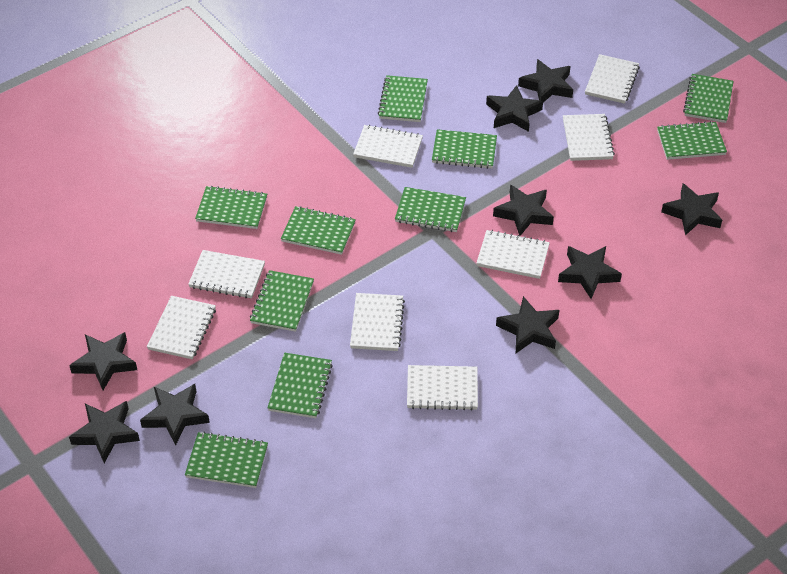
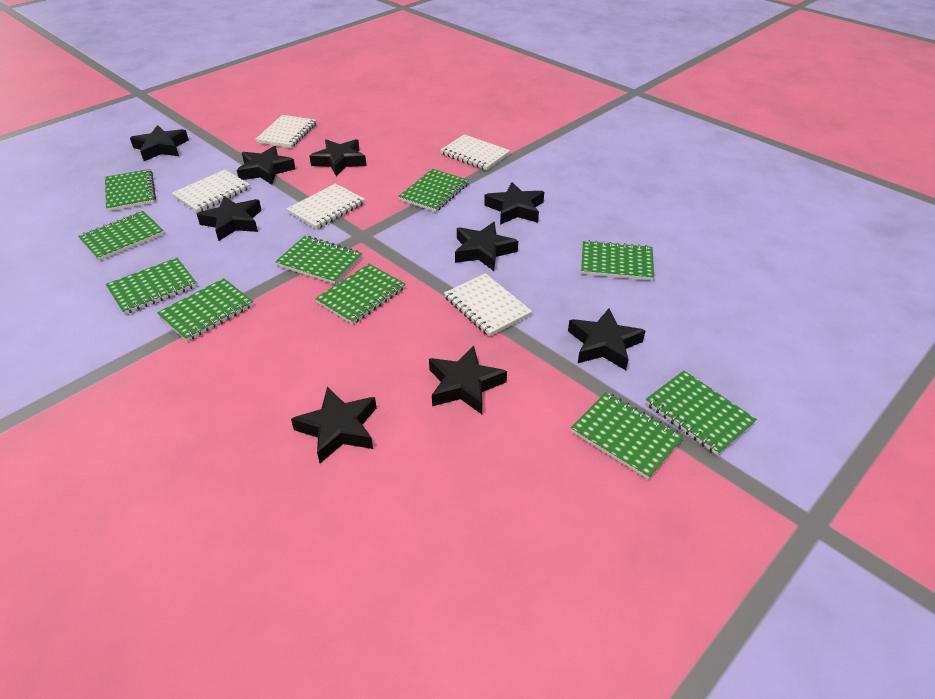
white notebook: 8 -> 5

